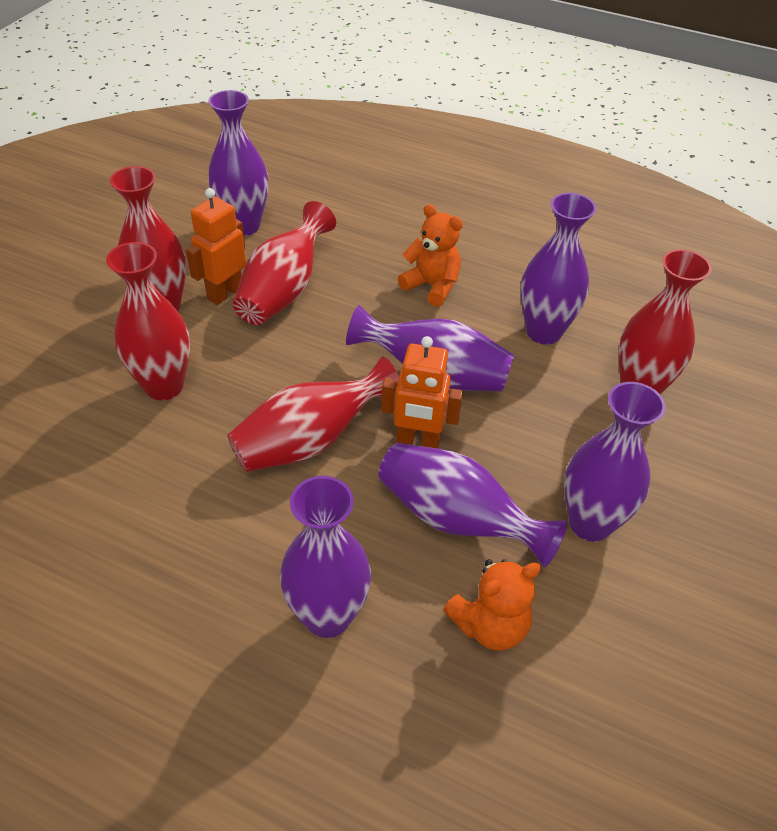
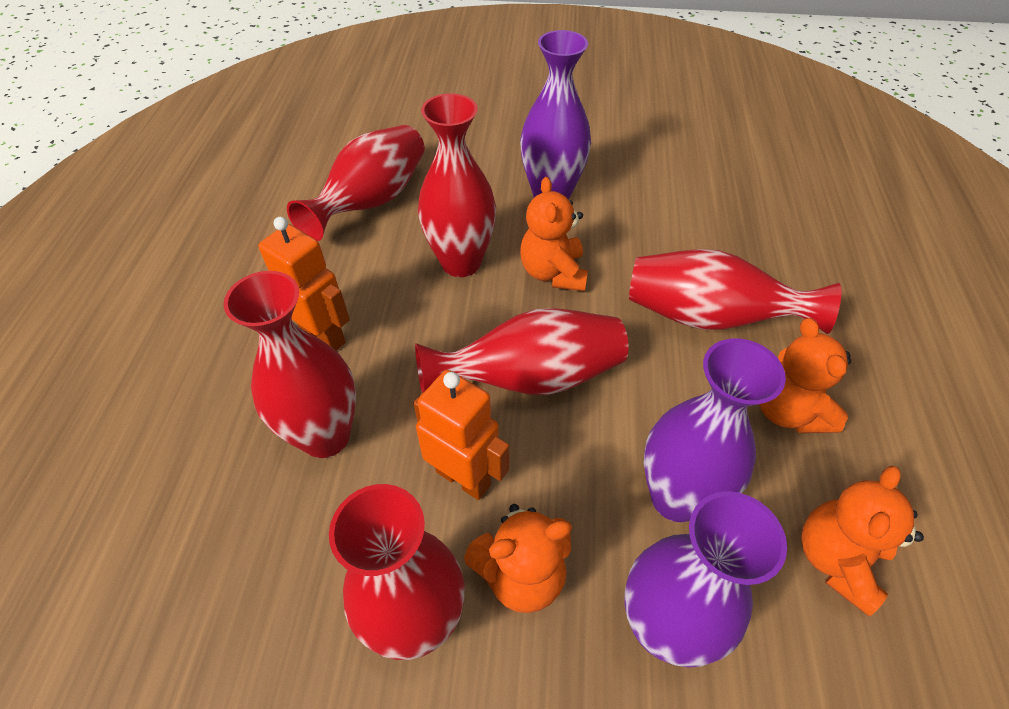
orange teddy bear: 2 -> 4
purple vase: 6 -> 3
red vase: 5 -> 6

